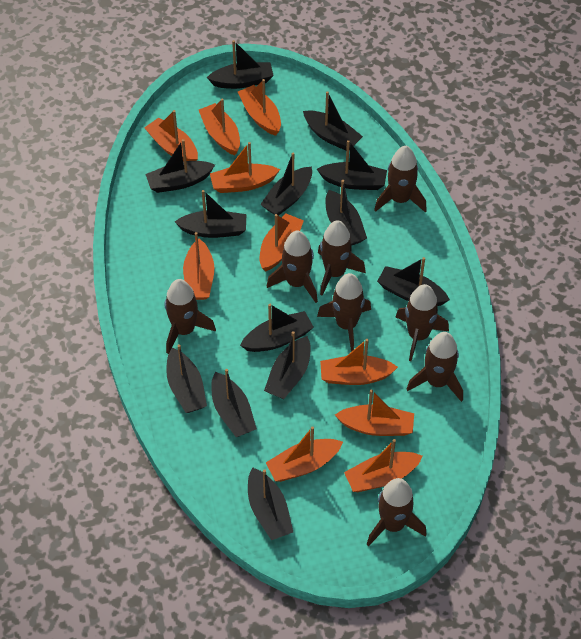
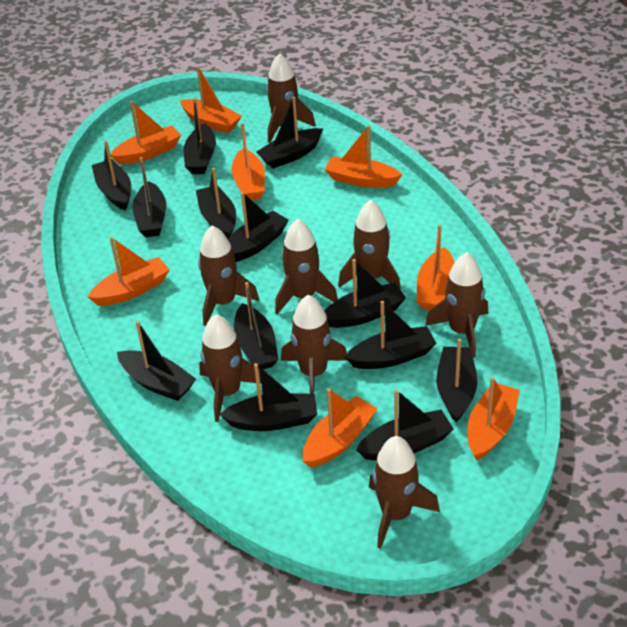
orange boat: 10 -> 8

